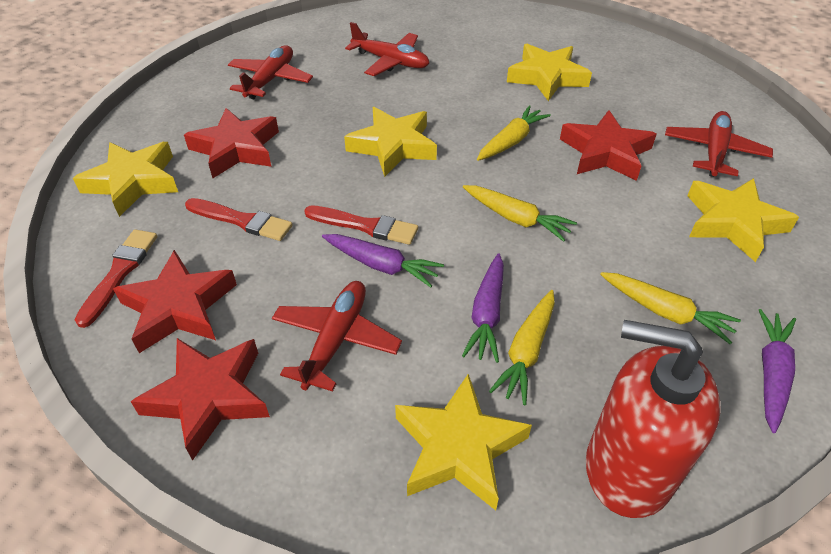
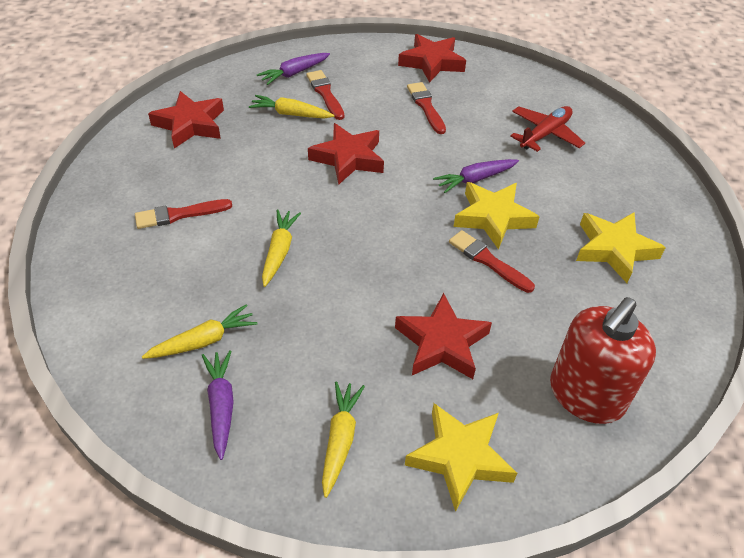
red brush: 3 -> 4
red plane: 4 -> 1
yellow star: 5 -> 3

